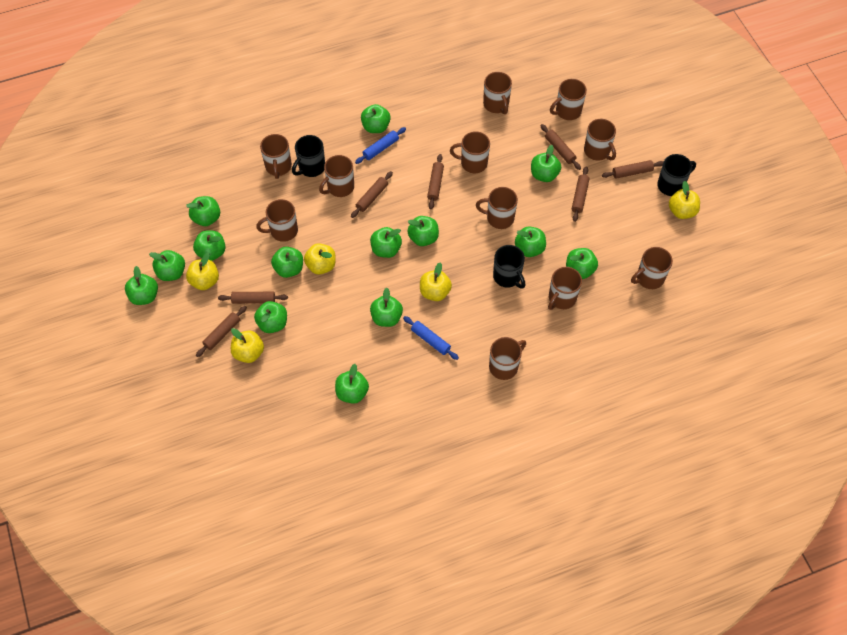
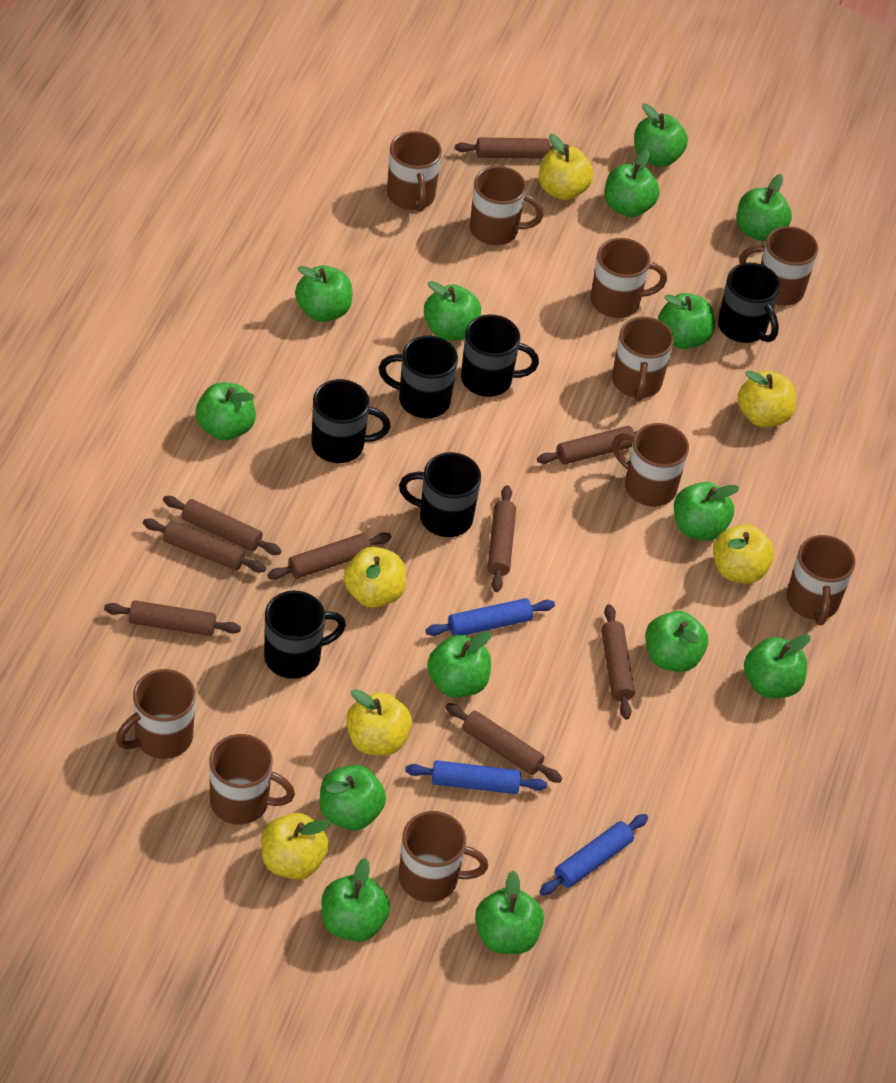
black mug: 3 -> 6
blue rolling pin: 2 -> 3
brown mug: 11 -> 10
brown rolling pin: 7 -> 9
yellow apple: 5 -> 6

